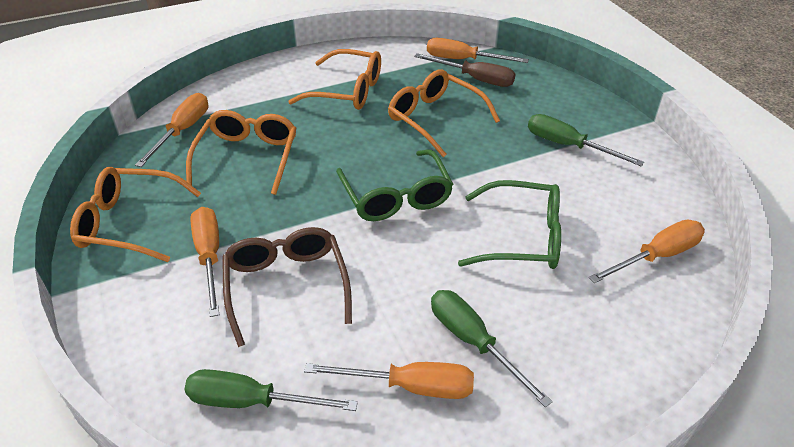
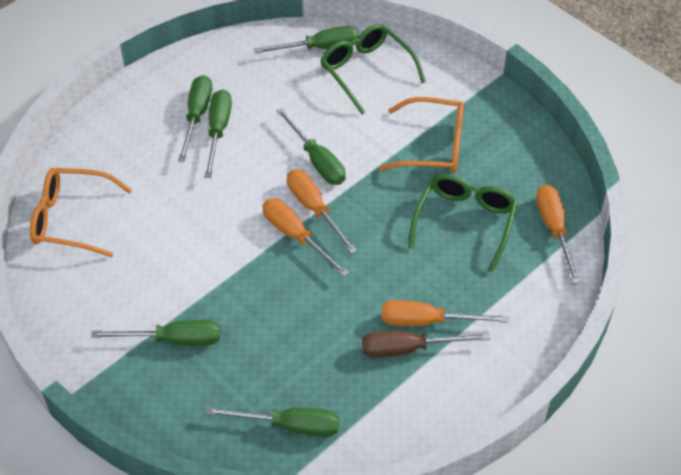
brown glasses: 1 -> 0
green screwdriver: 3 -> 6
orange glasses: 4 -> 2
orange screwdriver: 5 -> 4

